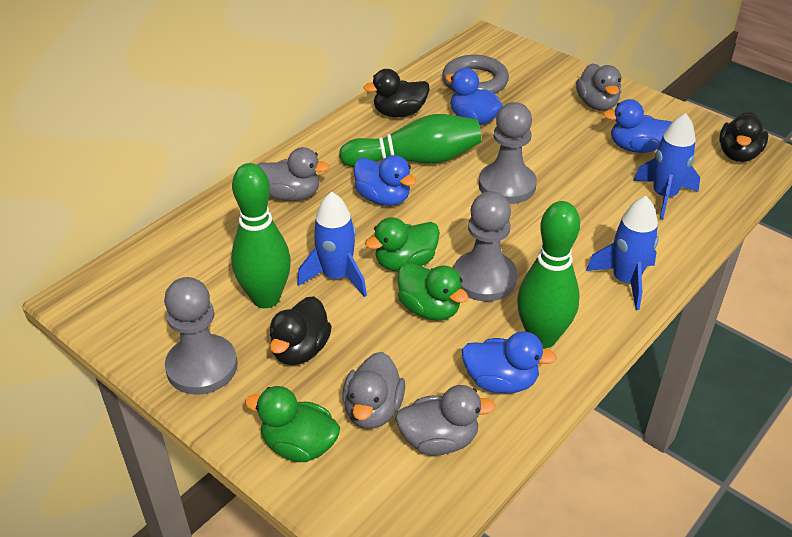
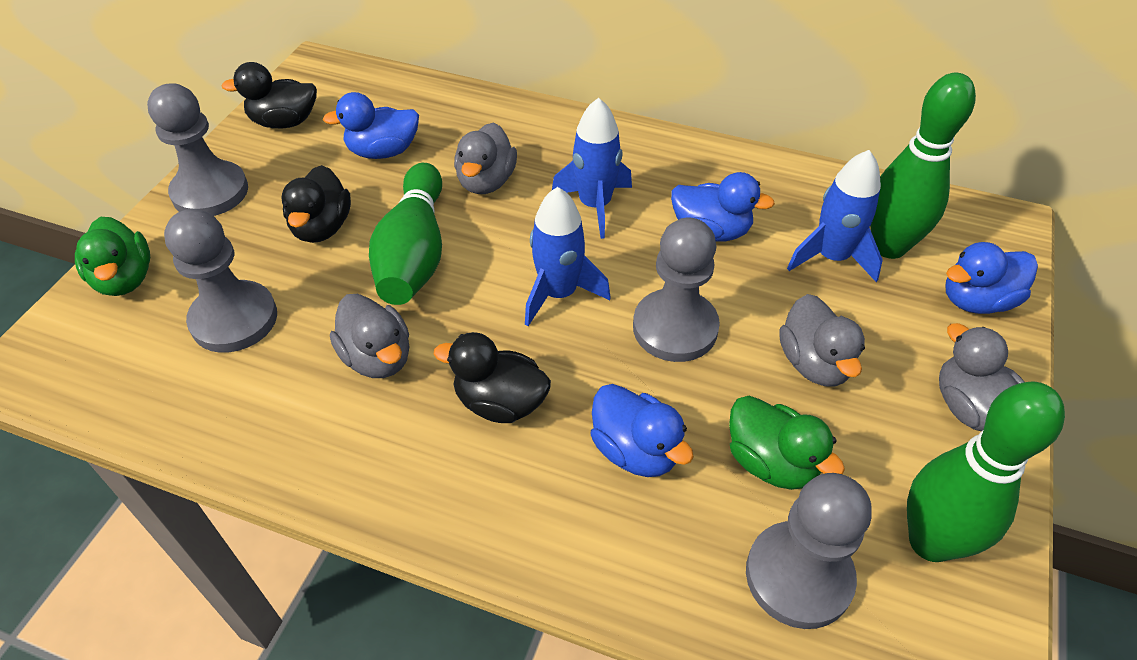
green duck: 3 -> 2
grey pawn: 3 -> 4
grey ring: 1 -> 0

